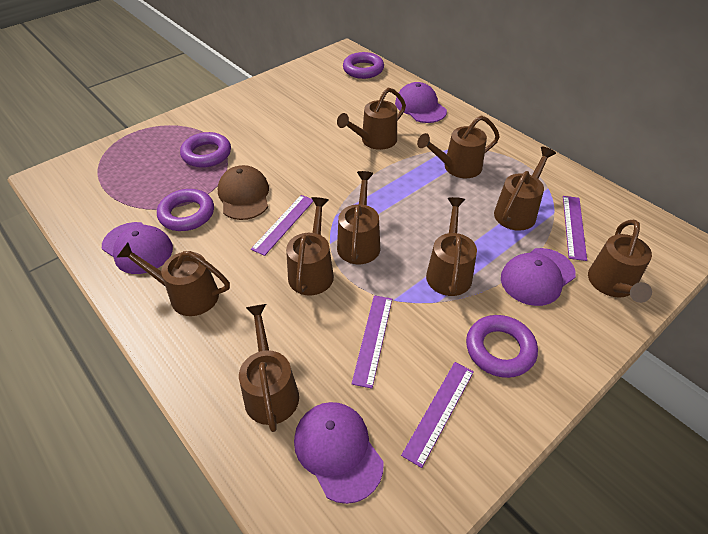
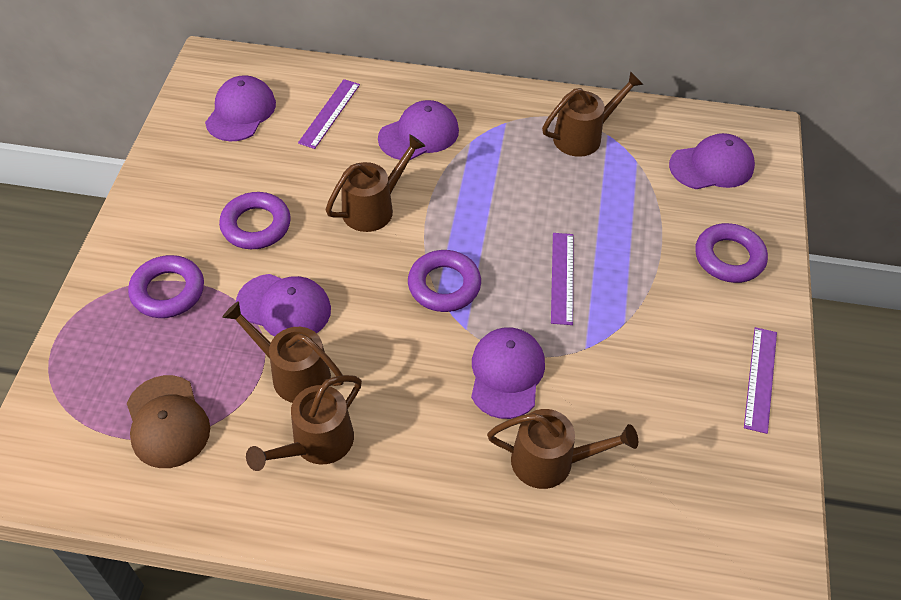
brown watering can: 9 -> 5
purple cap: 4 -> 5
purple ruler: 4 -> 3

